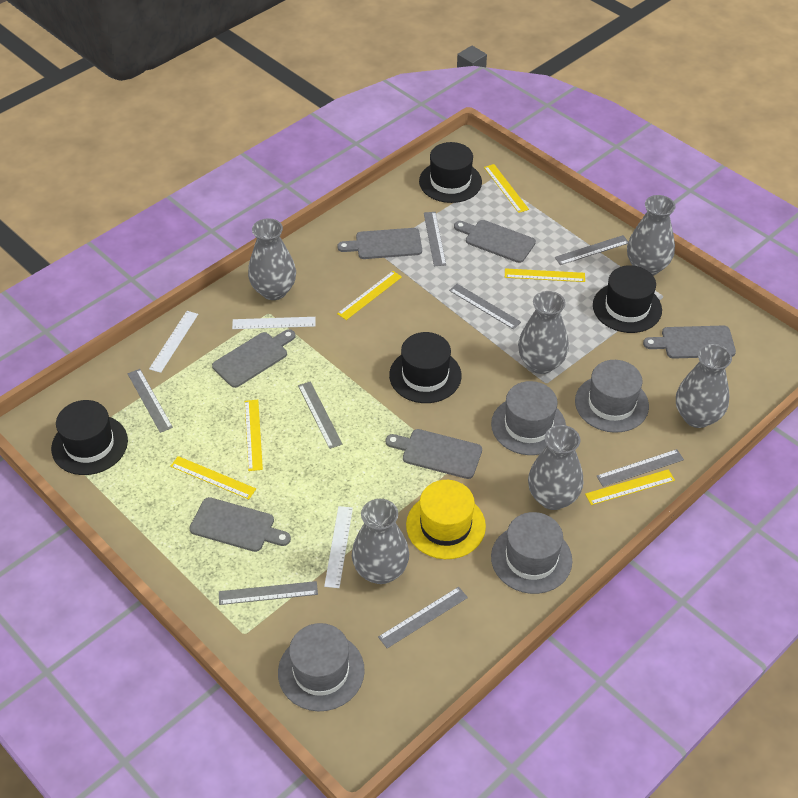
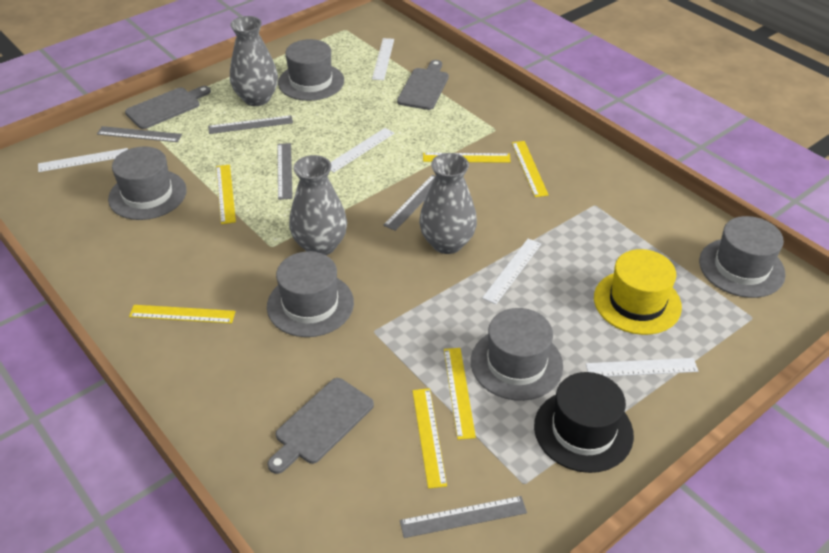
black hat: 4 -> 1
grey cutting board: 6 -> 3
grey hat: 4 -> 5
grey ruler: 8 -> 5
grey vase: 6 -> 3
white ruler: 3 -> 5

